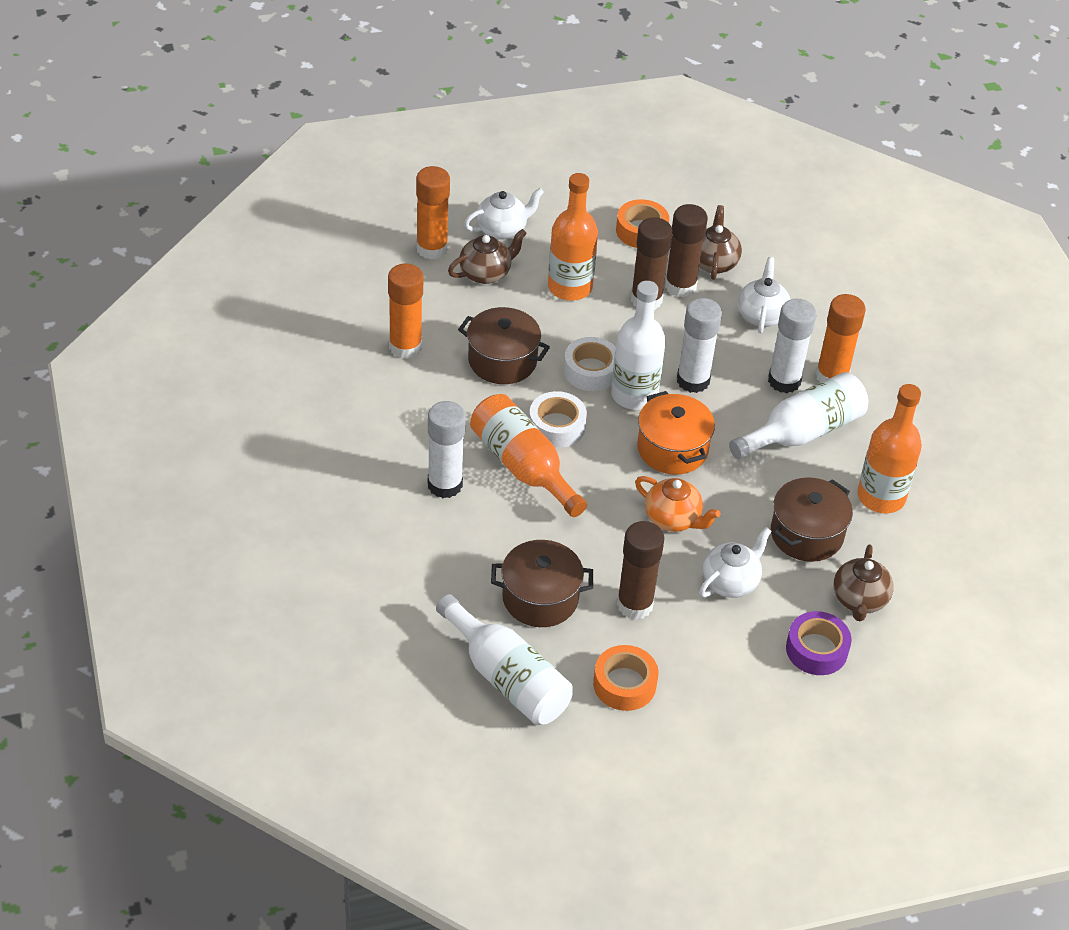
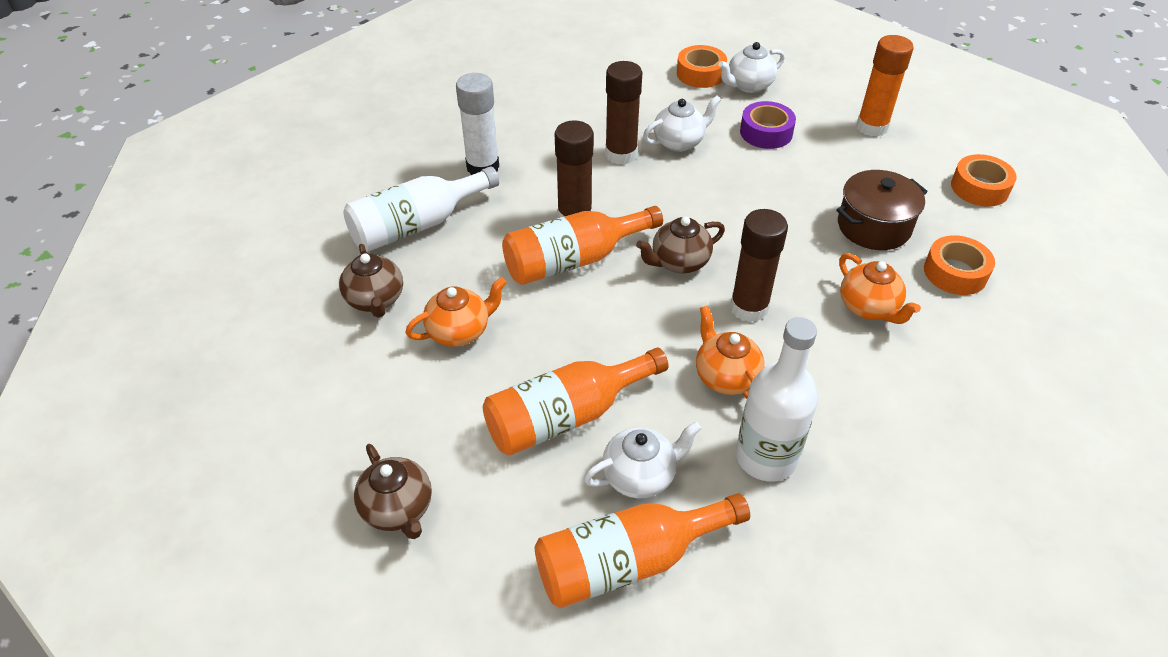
brown pot: 3 -> 1
orange glue stick: 3 -> 1
orange pot: 1 -> 0
orange tape: 2 -> 3
orange teapot: 1 -> 3
white bottle: 3 -> 2
white glue stick: 3 -> 1
white tape: 2 -> 0

